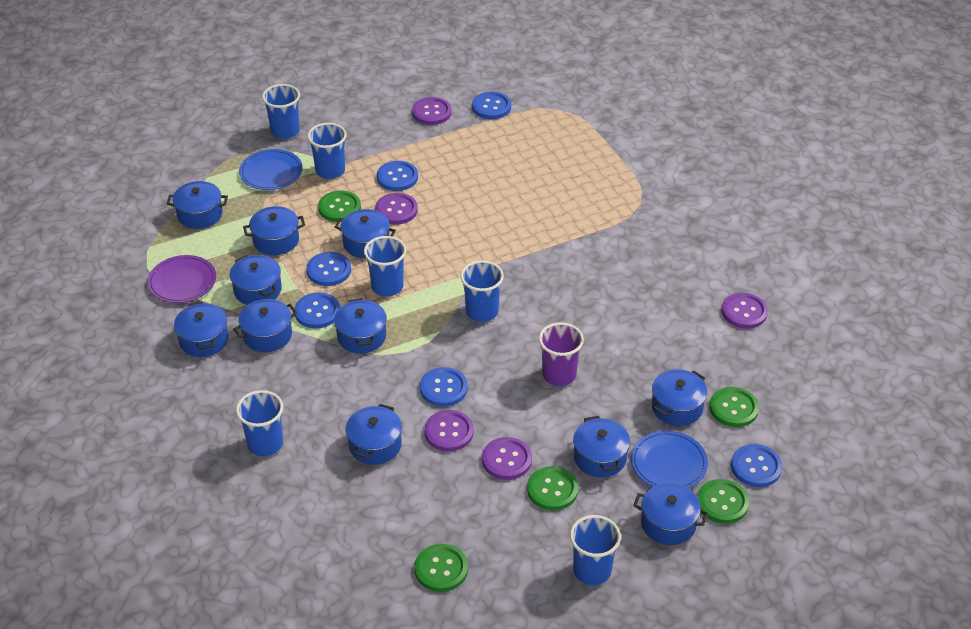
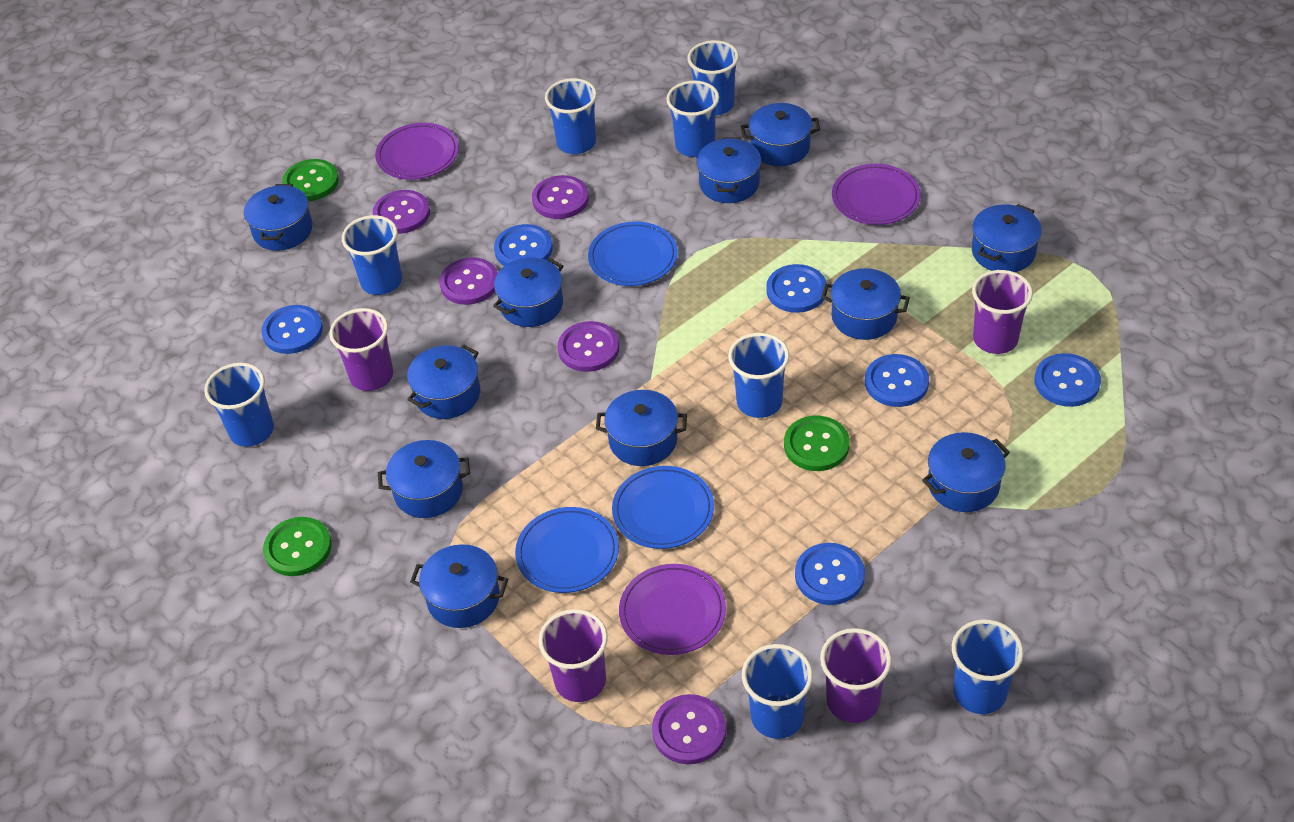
blue cup: 6 -> 8
blue plate: 2 -> 3
green button: 5 -> 3
purple cup: 1 -> 4
purple plate: 1 -> 3

